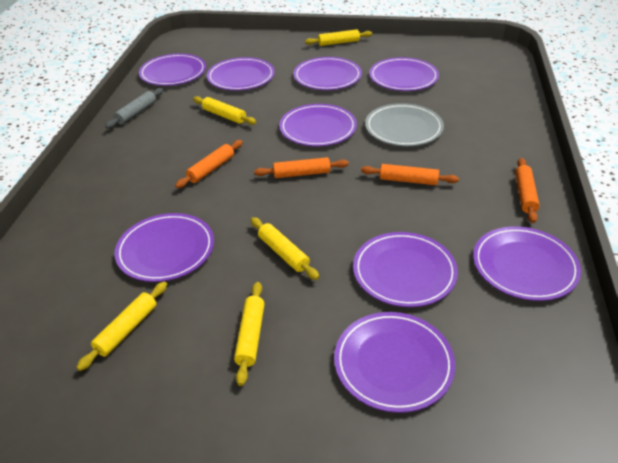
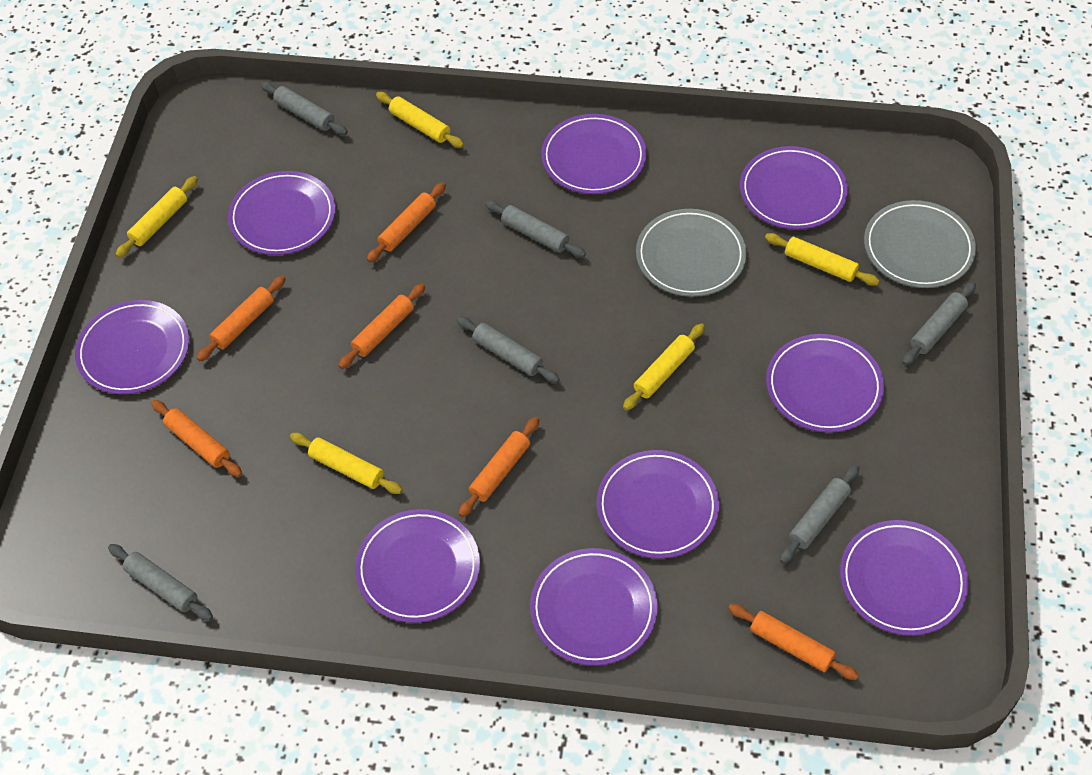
grey plate: 1 -> 2
grey rolling pin: 1 -> 6
orange rolling pin: 4 -> 6

